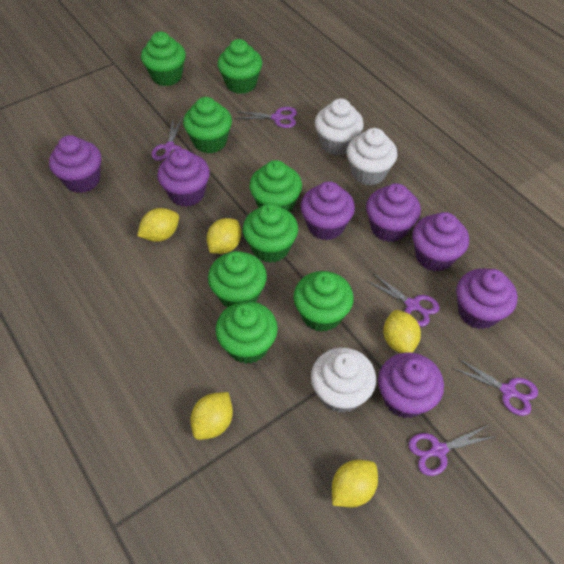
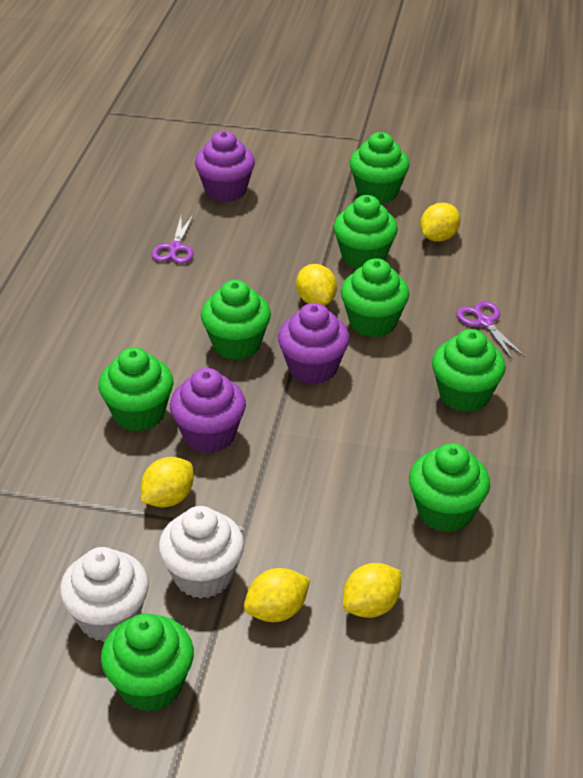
purple cupcake: 7 -> 3
purple scissors: 5 -> 2
white cupcake: 3 -> 2

